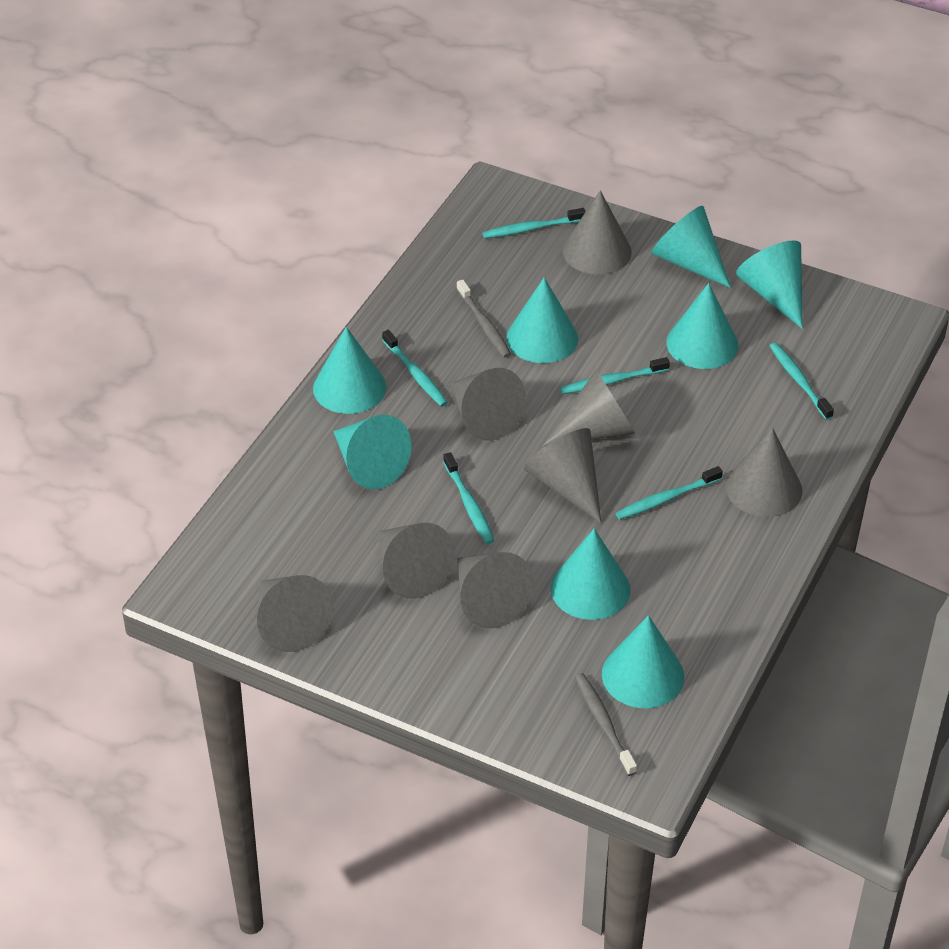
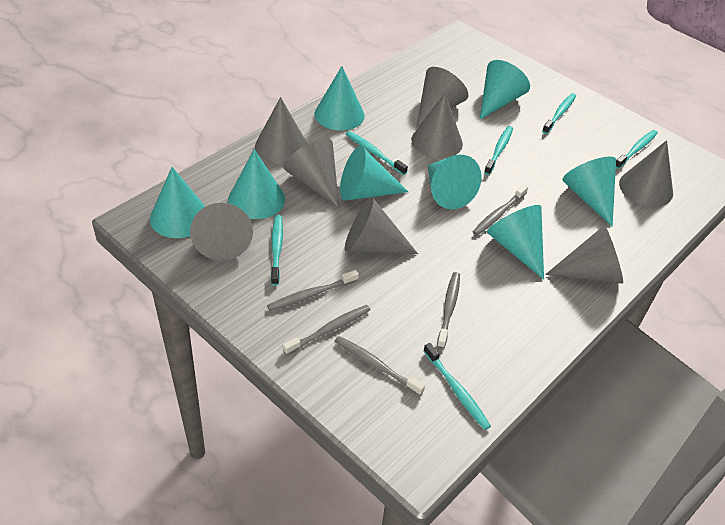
grey toothbrush: 2 -> 5

